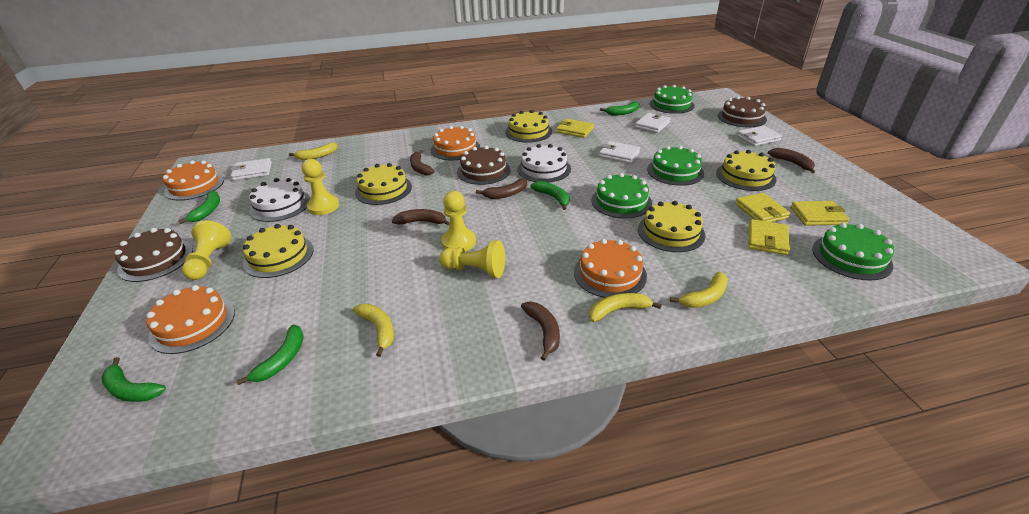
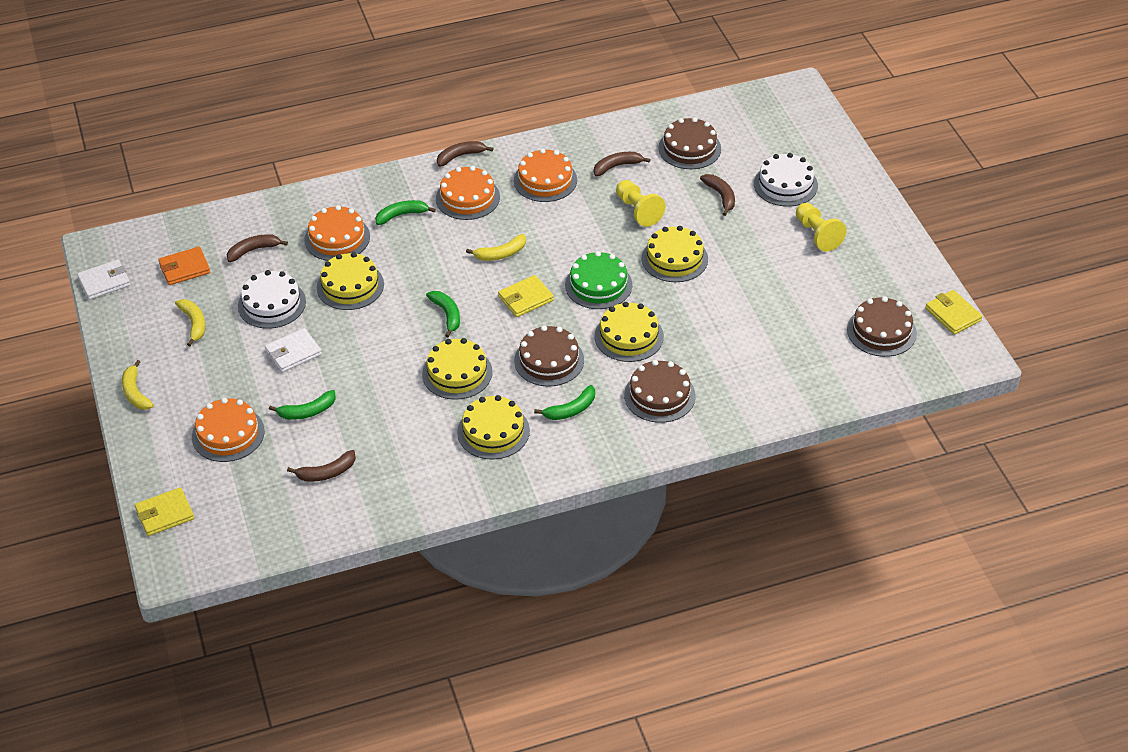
brown cake: 3 -> 4
green banana: 5 -> 4
green cake: 4 -> 1
orange wallet: 0 -> 1
white wallet: 4 -> 2
yellow banana: 4 -> 3
yellow pawn: 4 -> 2
yellow wallet: 4 -> 3

